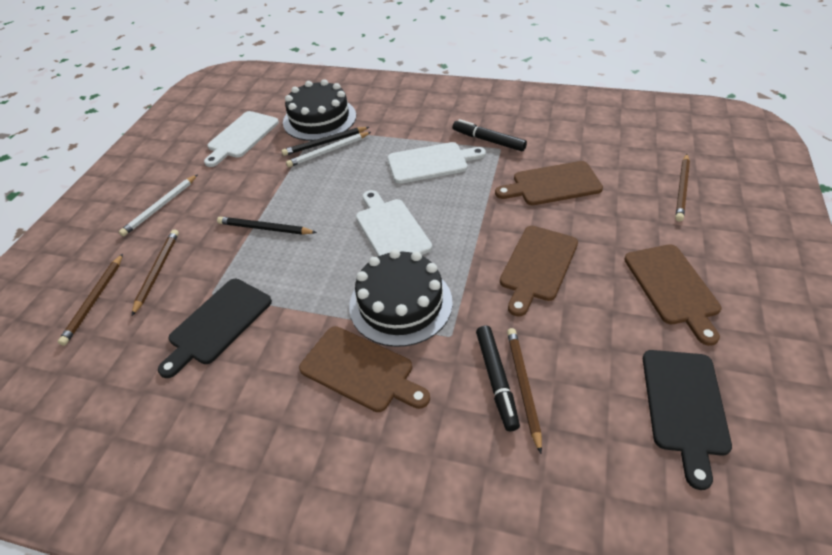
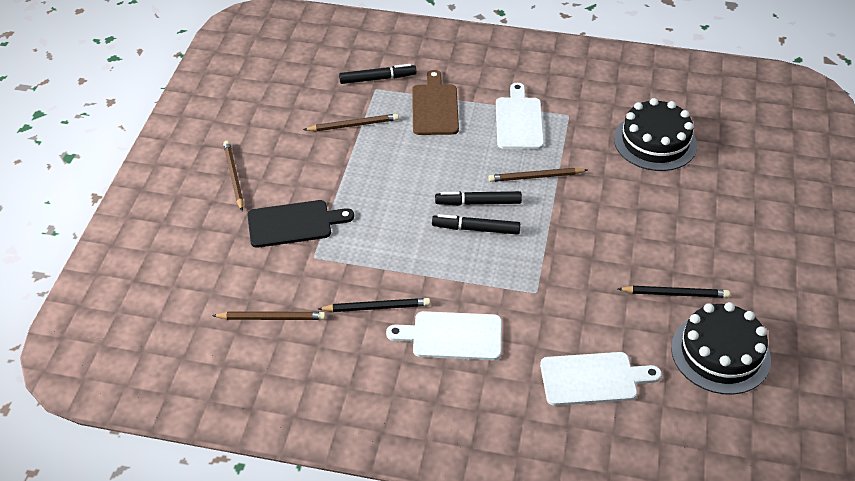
black cutting board: 2 -> 1
black marker: 2 -> 3
brown cutting board: 4 -> 1
white pencil: 2 -> 0

